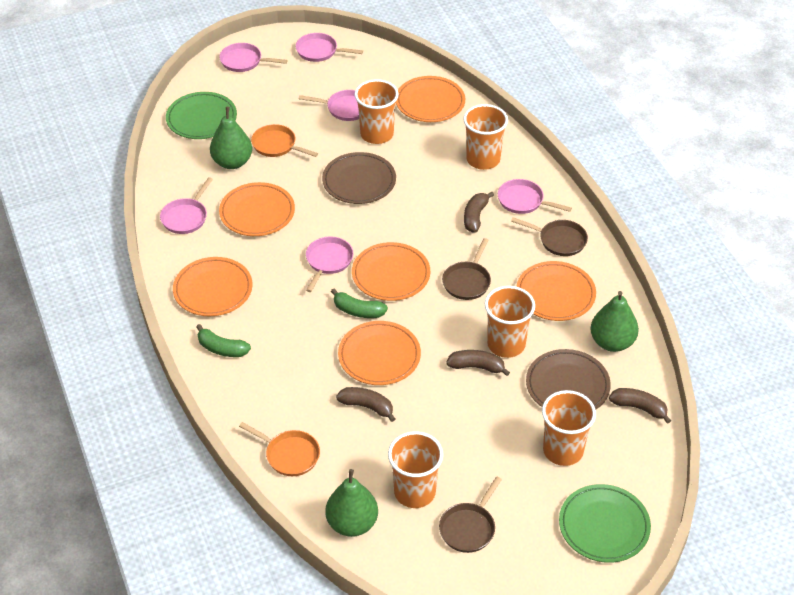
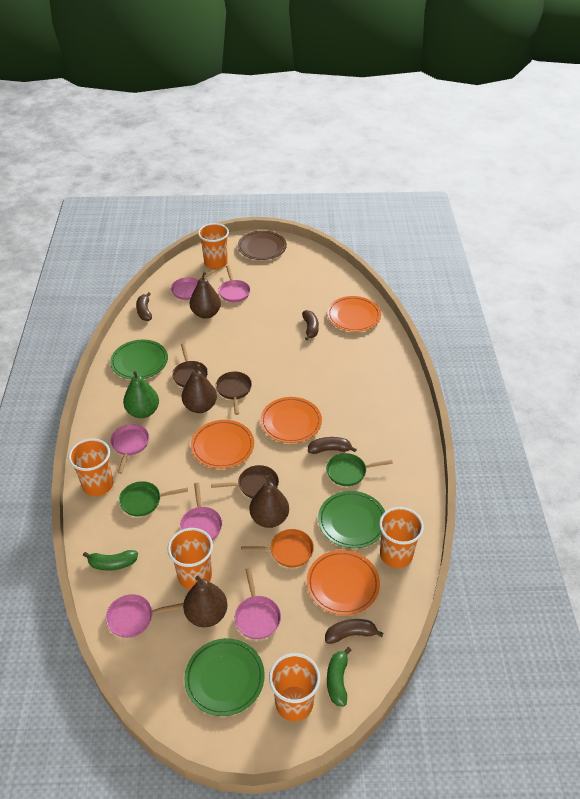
brown pear: 0 -> 4
brown plate: 2 -> 1
green pan: 0 -> 2
green pear: 3 -> 1
green plate: 2 -> 3
orange pan: 2 -> 1
orange plate: 6 -> 4

